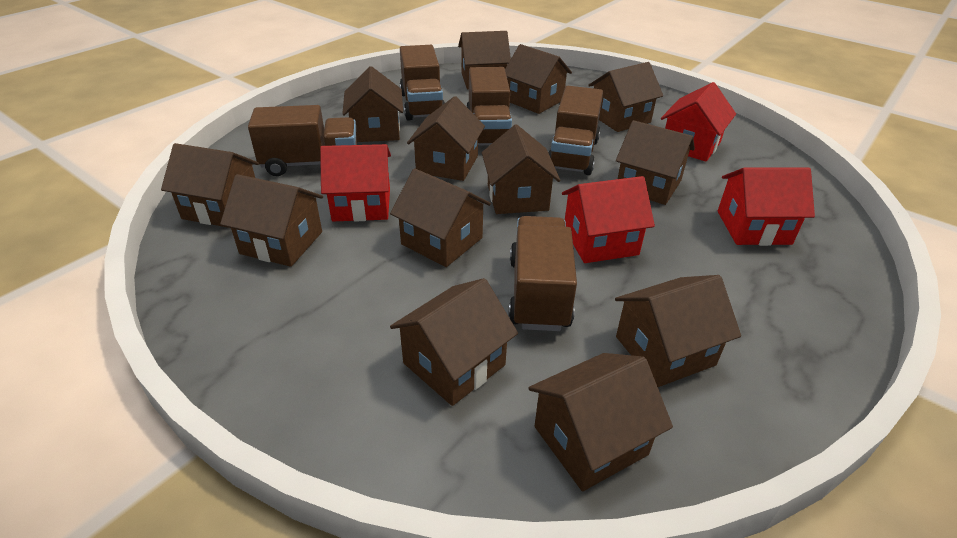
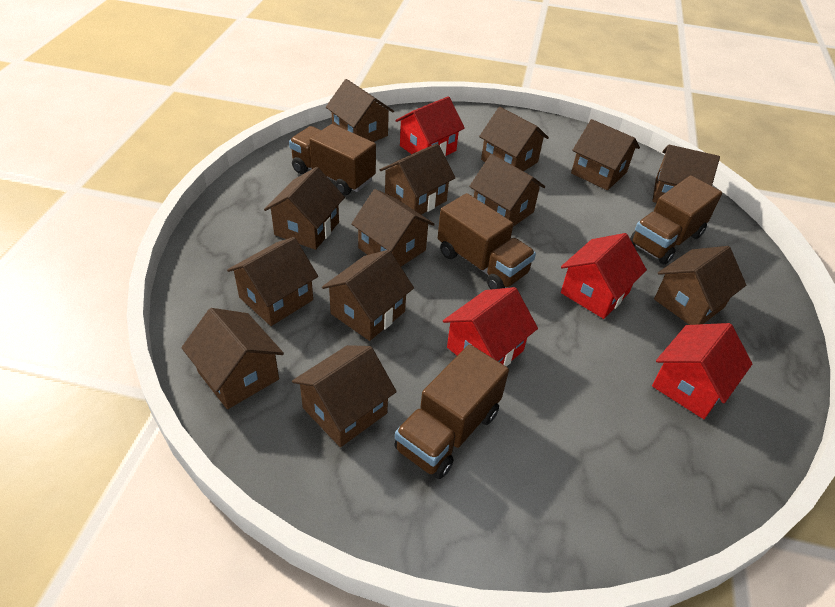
brown truck: 5 -> 4

